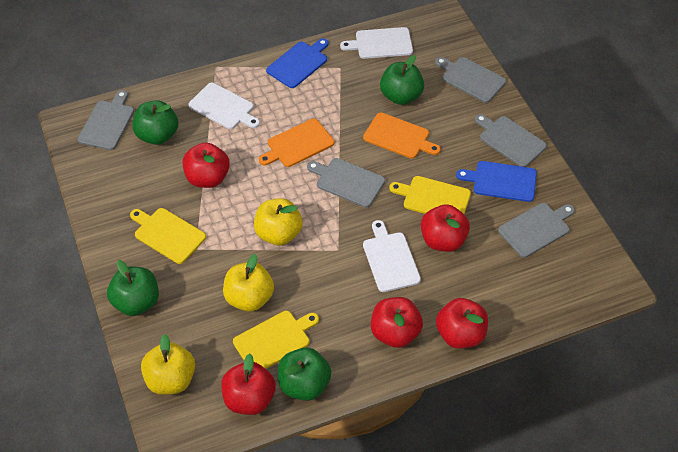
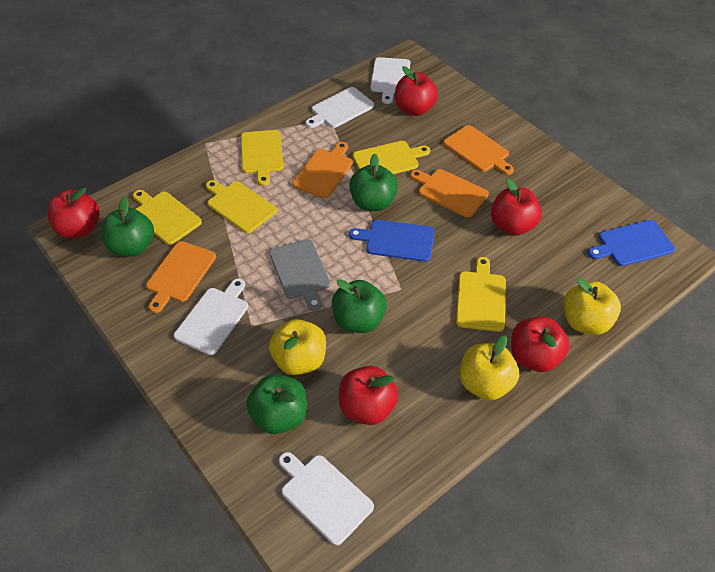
grey cutting board: 5 -> 1
orange cutting board: 2 -> 4
white cutting board: 3 -> 4
yellow cutting board: 3 -> 5

